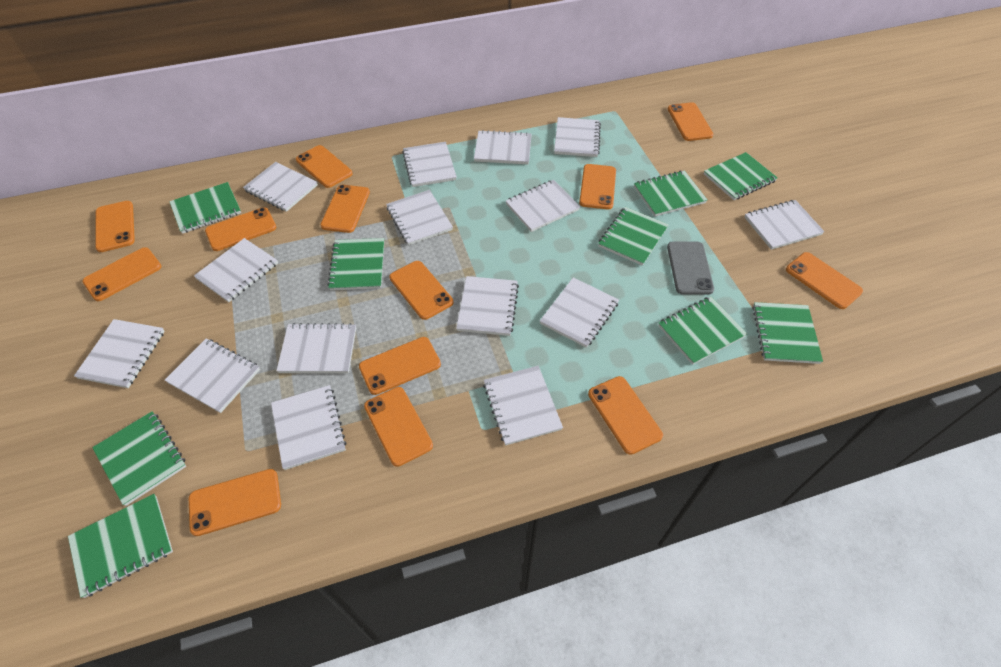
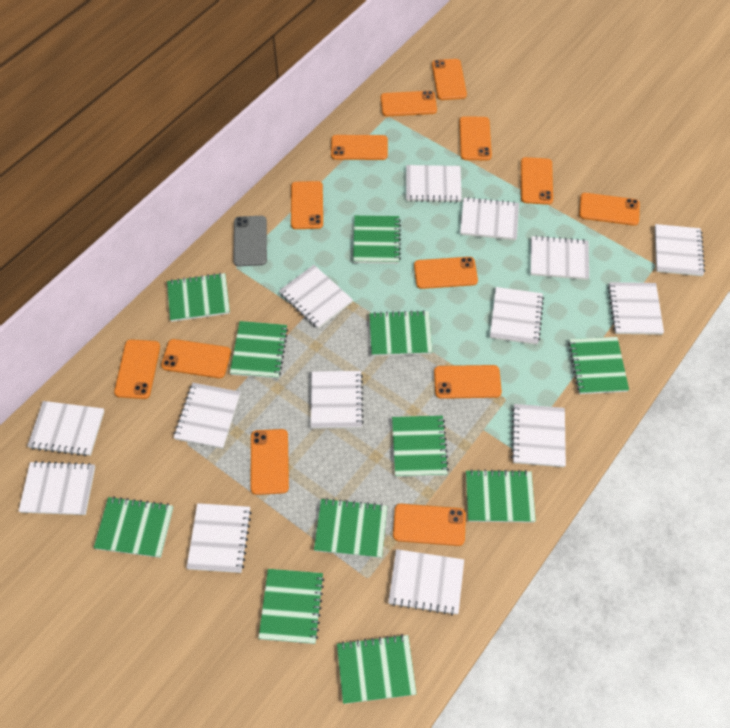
green notebook: 9 -> 11
white notebook: 15 -> 14

